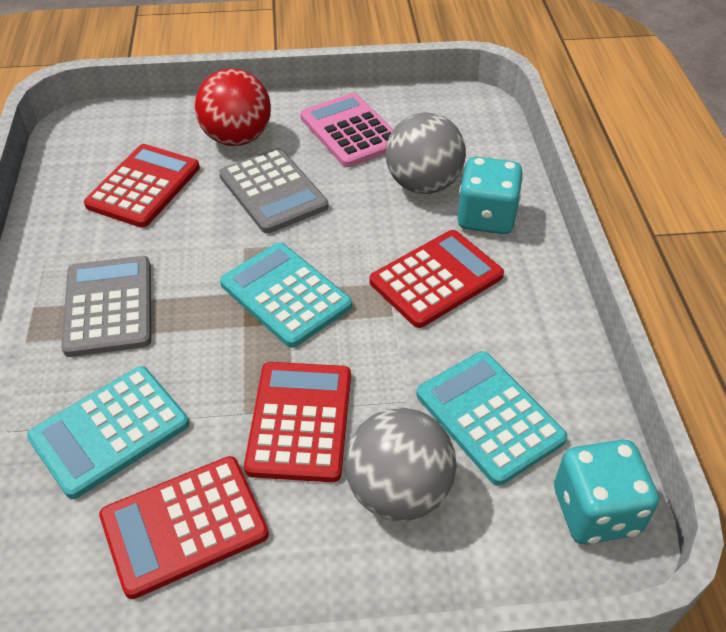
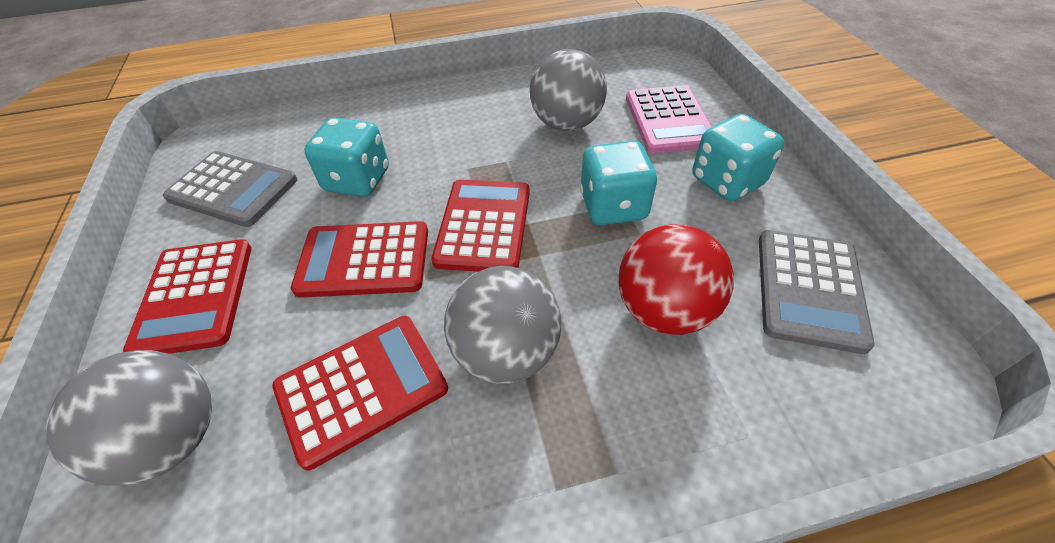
grey ball: 2 -> 3
turquoise calculator: 3 -> 0
turquoise dice: 2 -> 3

